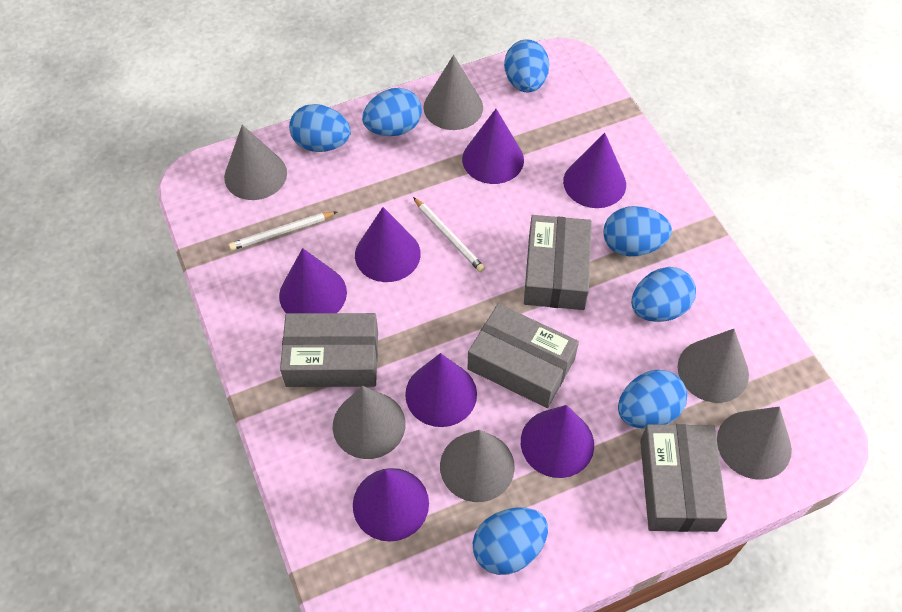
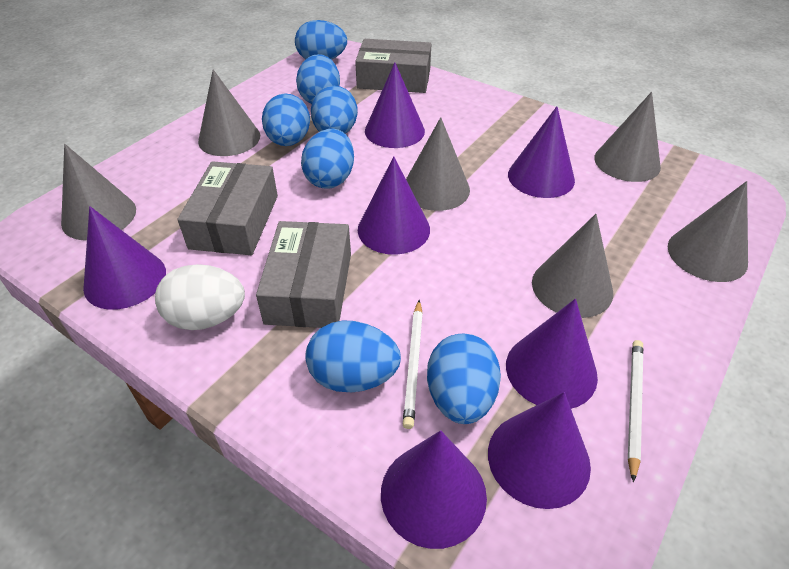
grey box: 4 -> 3
white egg: 0 -> 1

